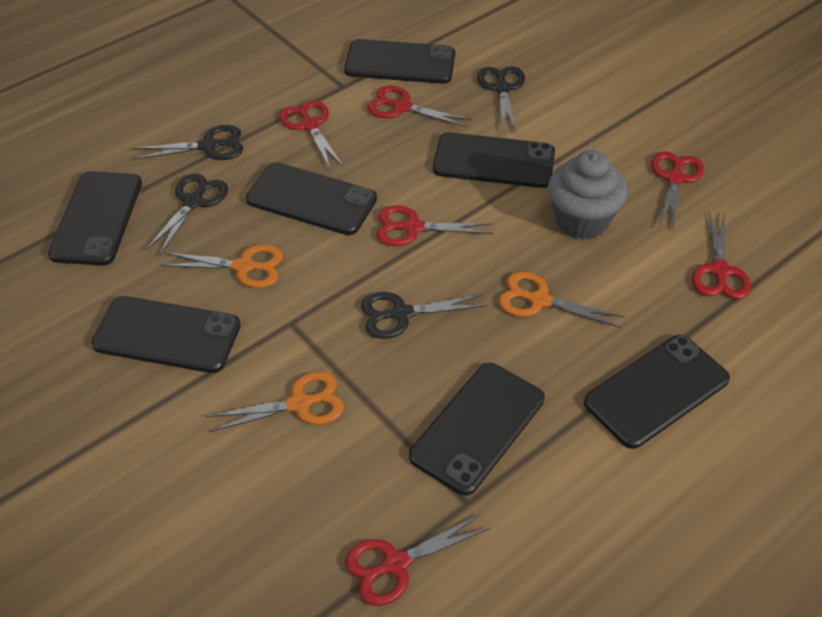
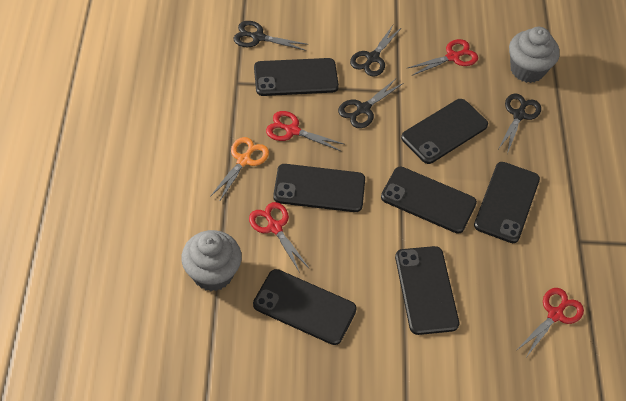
grey cupcake: 1 -> 2
orange scissors: 3 -> 1
red scissors: 6 -> 4

